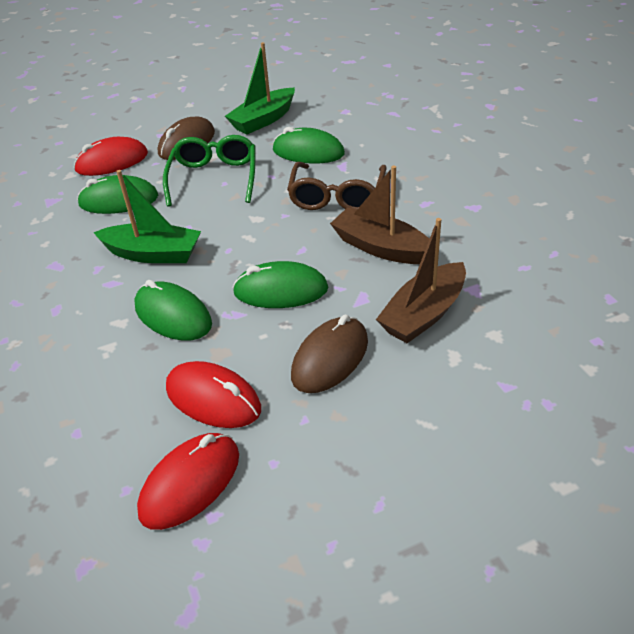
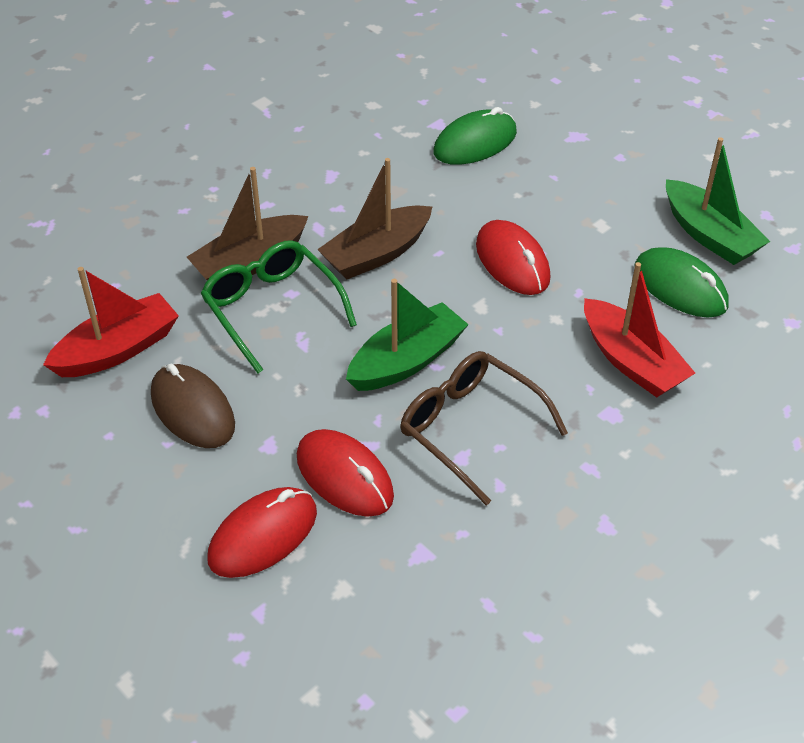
brown mouse: 2 -> 1
green mouse: 4 -> 2
red boat: 0 -> 2

